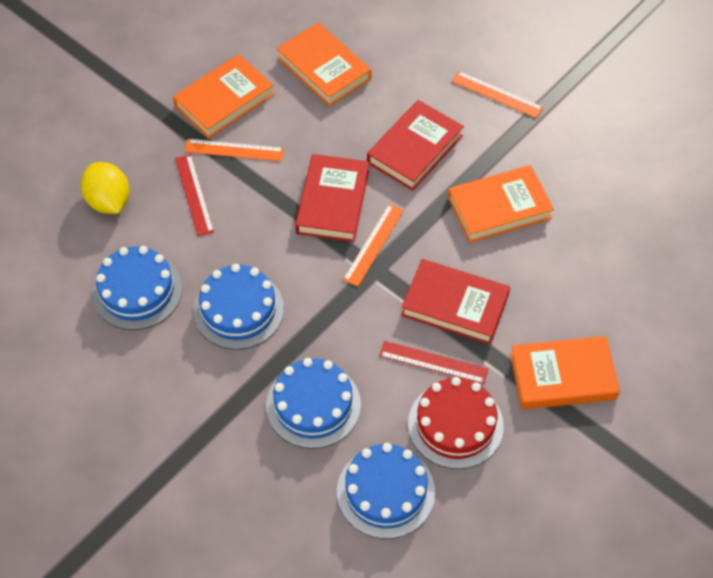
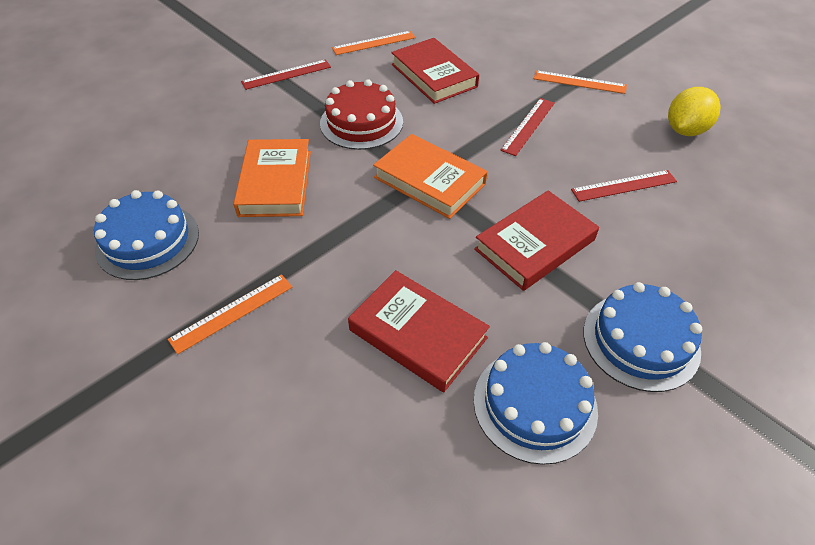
blue cake: 4 -> 3
orange book: 4 -> 2
red ruler: 2 -> 3

